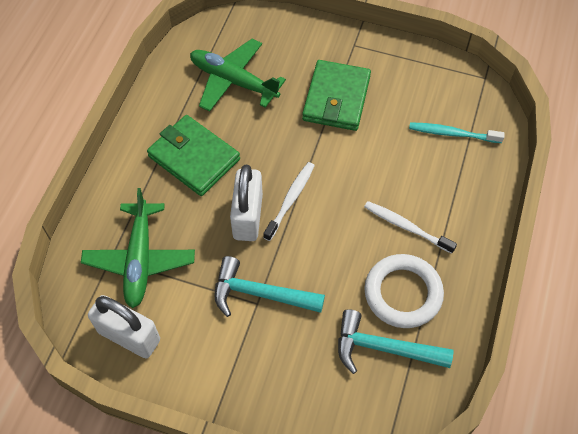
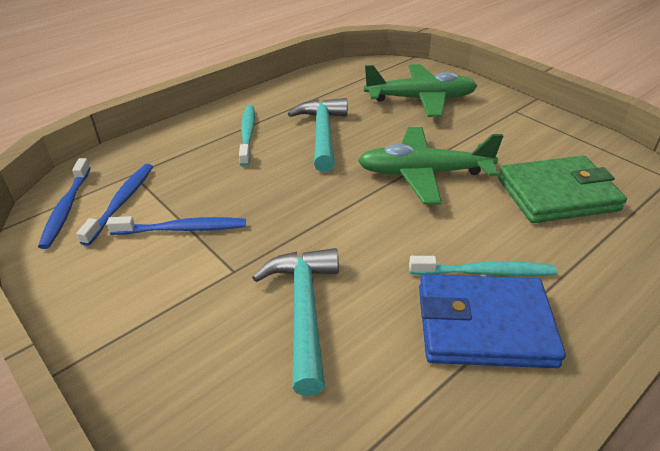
blue toothbrush: 0 -> 3
blue wallet: 0 -> 1
green wallet: 2 -> 1
turquoise toothbrush: 1 -> 2
white padlock: 2 -> 0
white ring: 1 -> 0
white toothbrush: 2 -> 0

